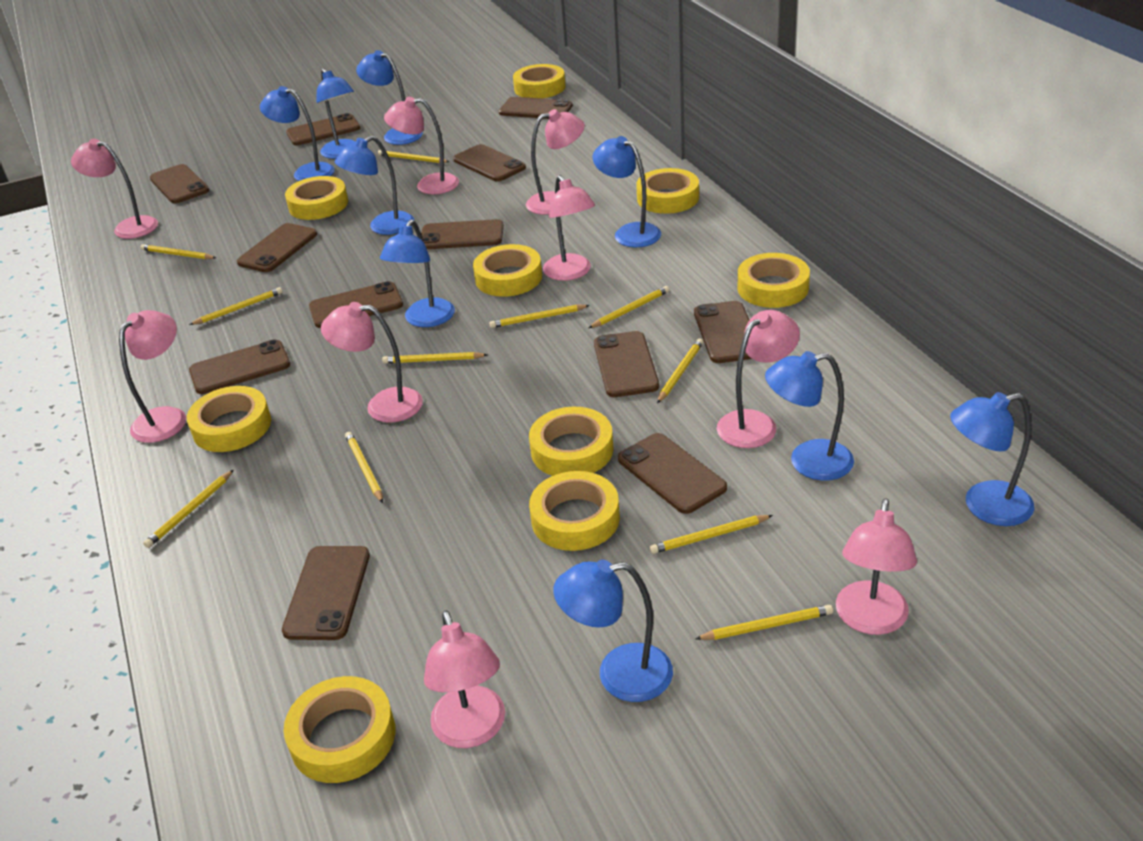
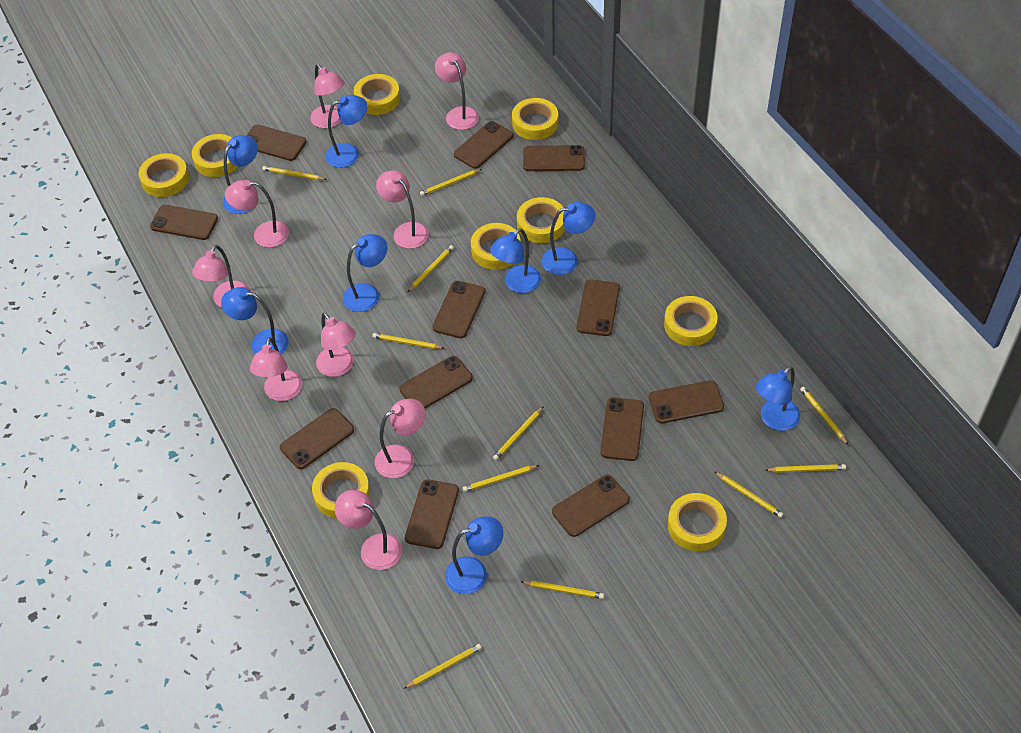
blue lamp: 9 -> 8

